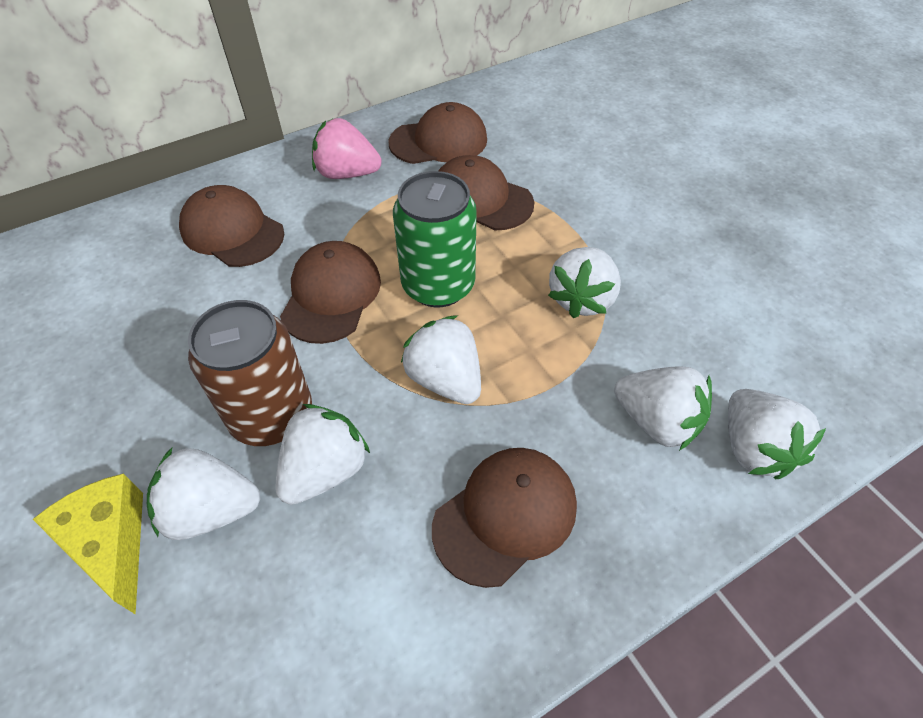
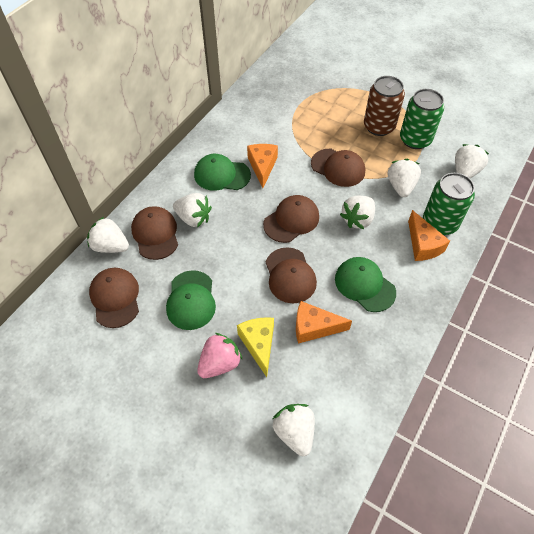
green can: 1 -> 2
green cap: 0 -> 3
orange cheese: 0 -> 3

